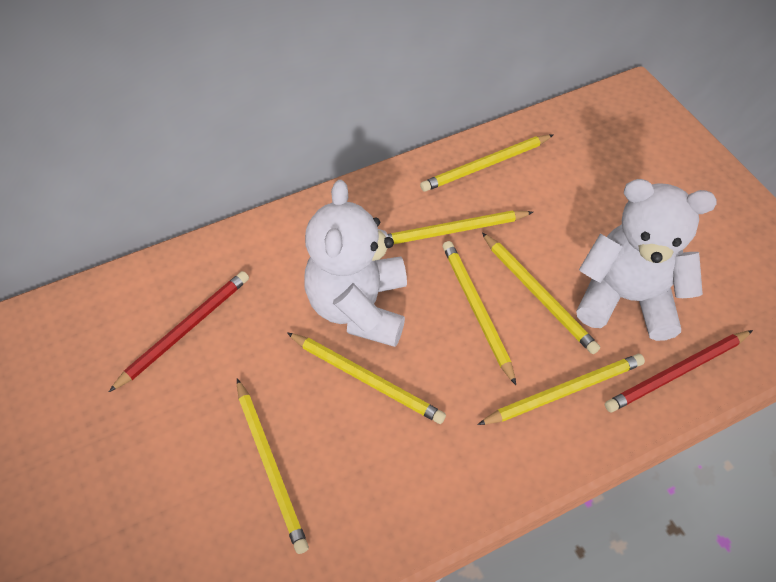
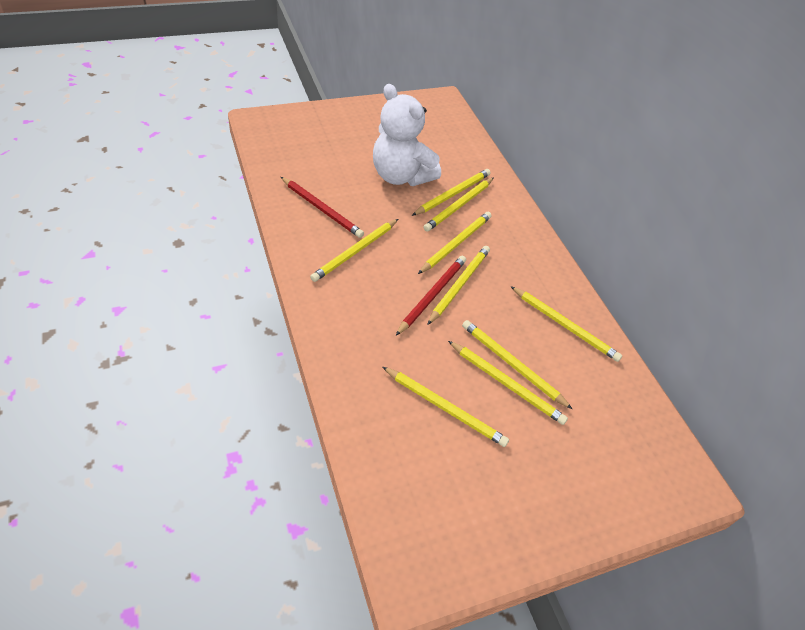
white teddy bear: 2 -> 1
yellow pencil: 7 -> 9

